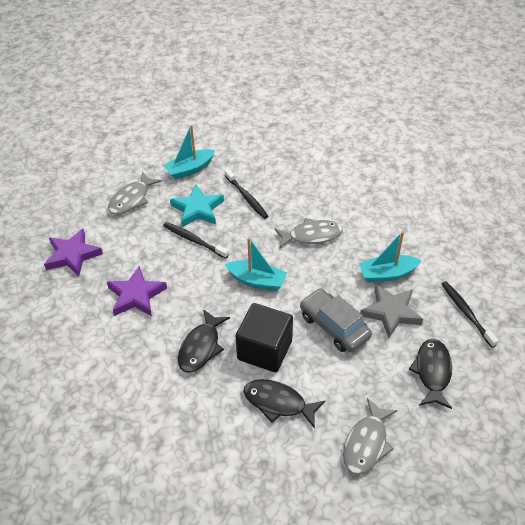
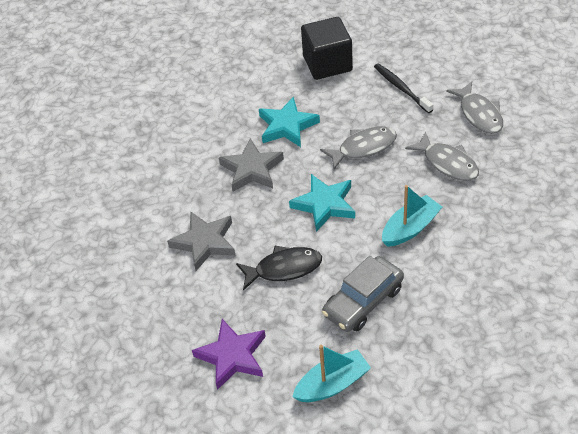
black fish: 3 -> 1
black toothbrush: 3 -> 1
grey star: 1 -> 2
purple star: 2 -> 1
turquoise boat: 3 -> 2
turquoise star: 1 -> 2

